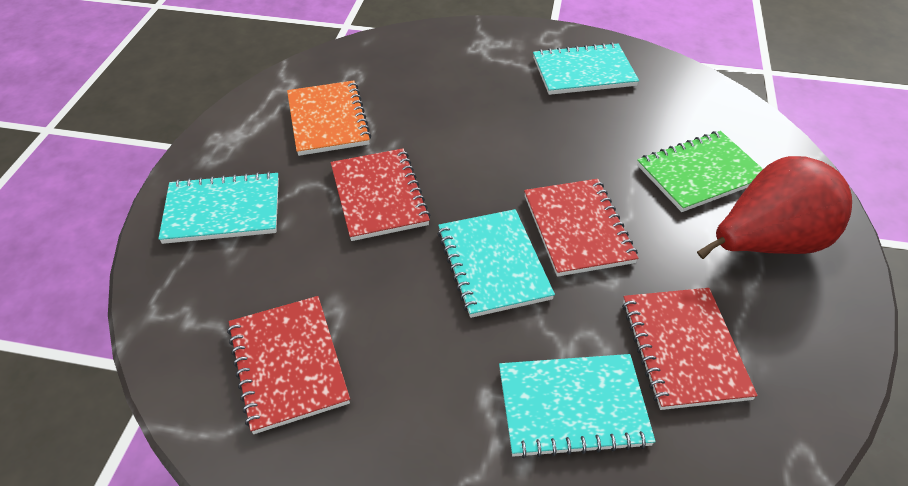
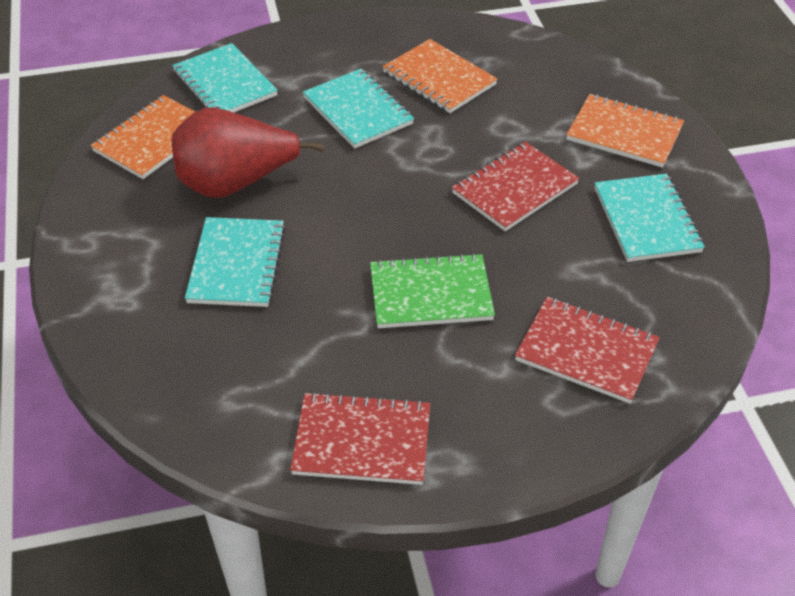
orange notebook: 1 -> 3
red notebook: 4 -> 3

